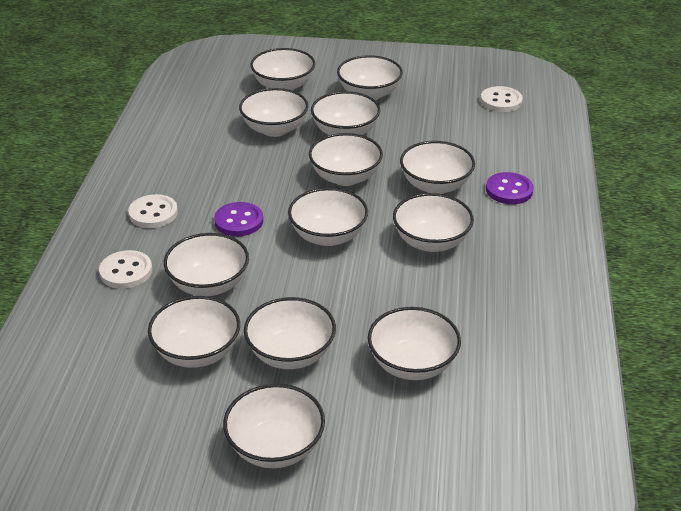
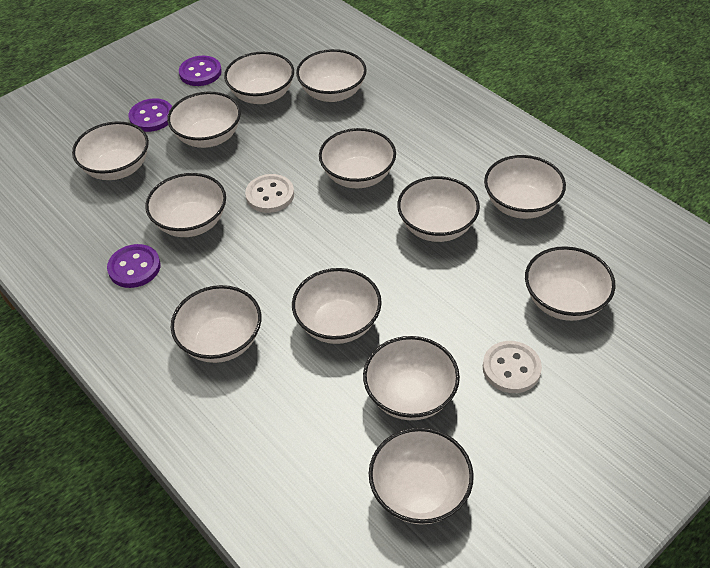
purple button: 2 -> 3
white button: 3 -> 2

